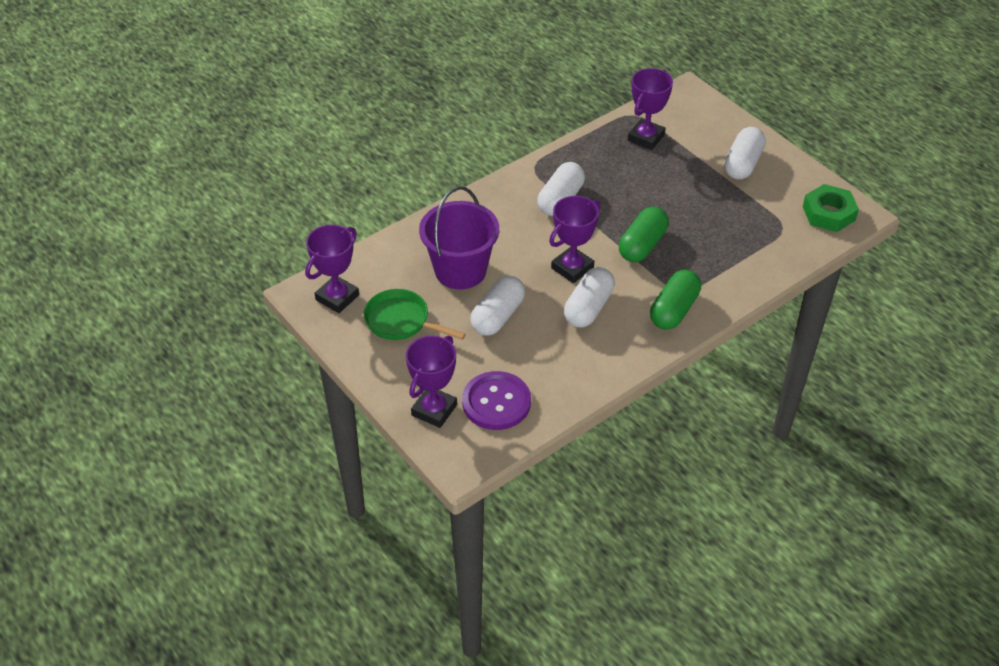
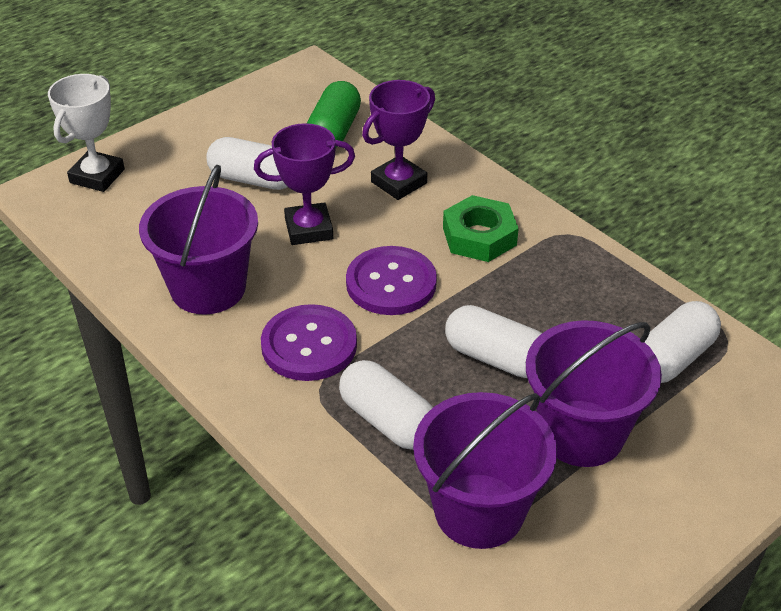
green capsule: 2 -> 1
green pan: 1 -> 0
purple bucket: 1 -> 3
purple button: 1 -> 2
purple trophy: 4 -> 2
white trophy: 0 -> 1

